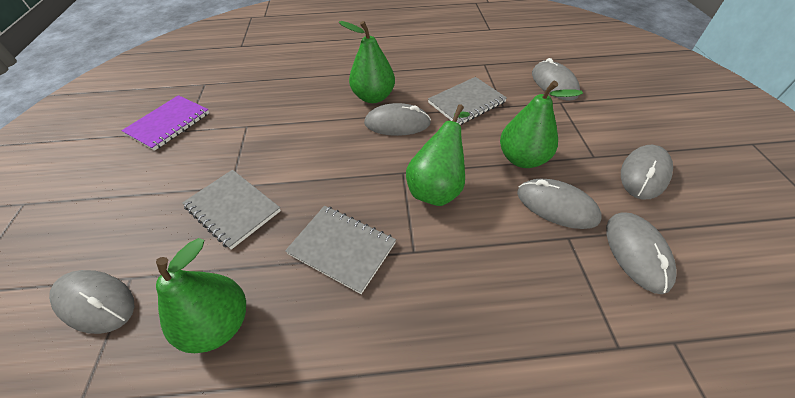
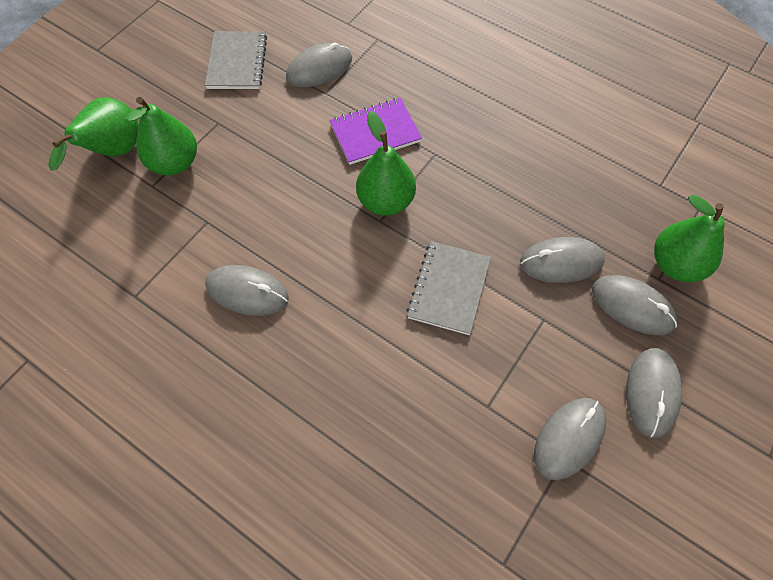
grey notebook: 3 -> 2

